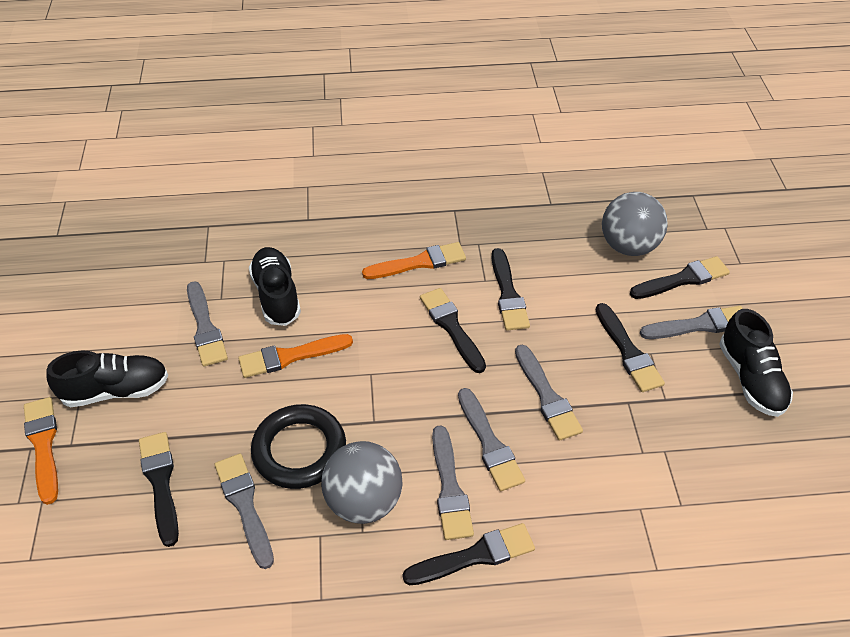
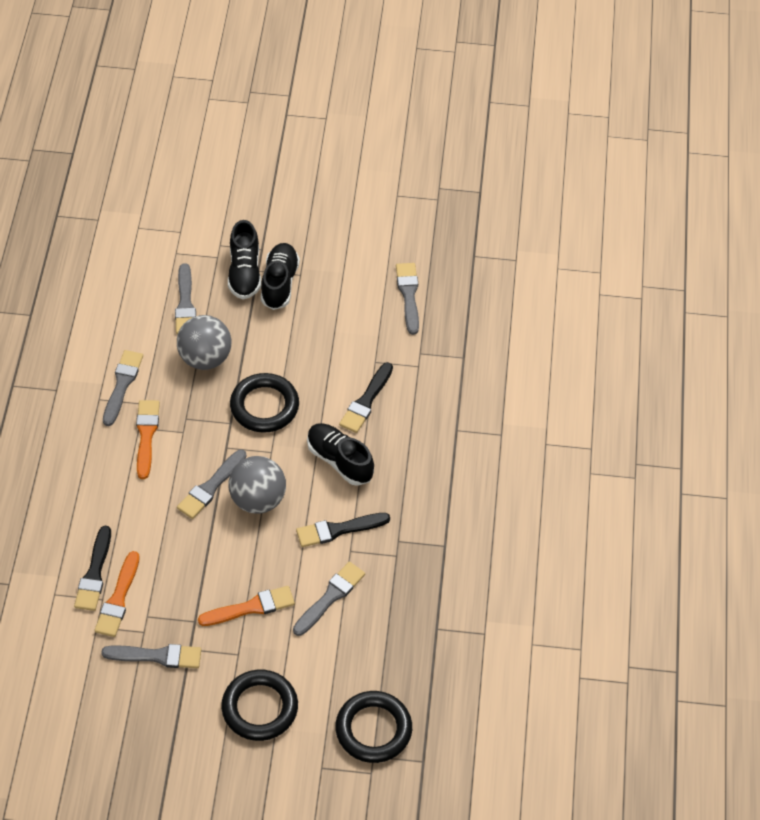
black brush: 6 -> 3
black ring: 1 -> 3

